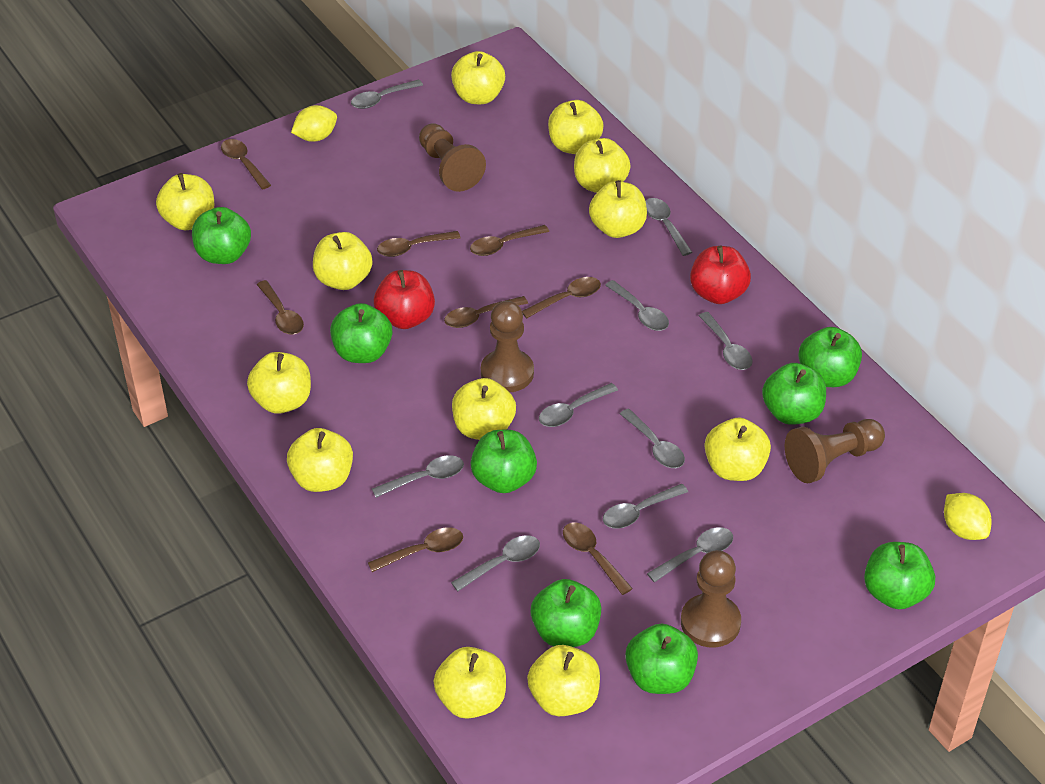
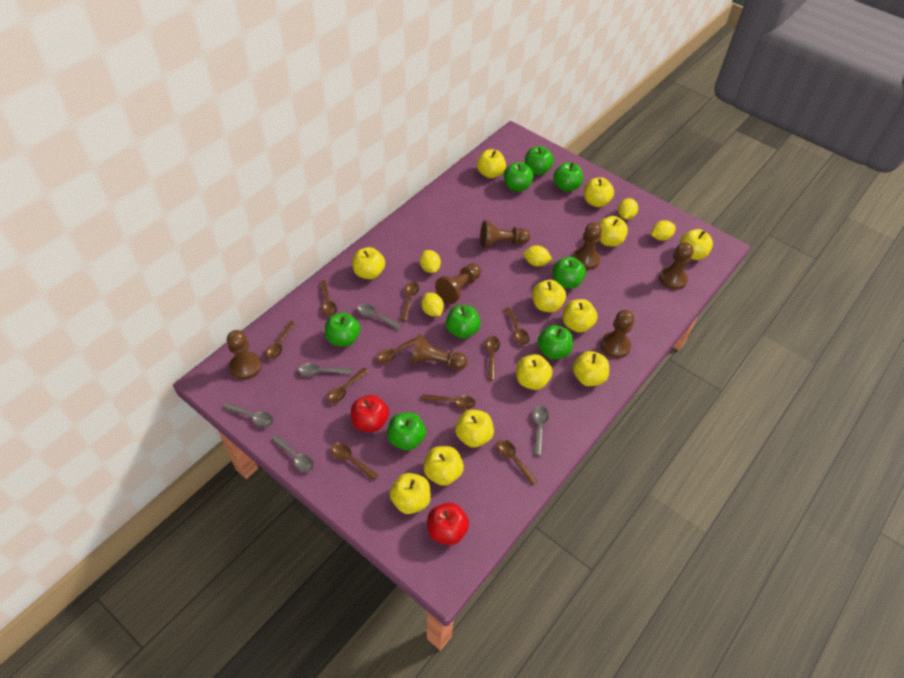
brown pawn: 4 -> 7
brown spoon: 8 -> 10
grey spoon: 10 -> 5
yellow lemon: 2 -> 5

